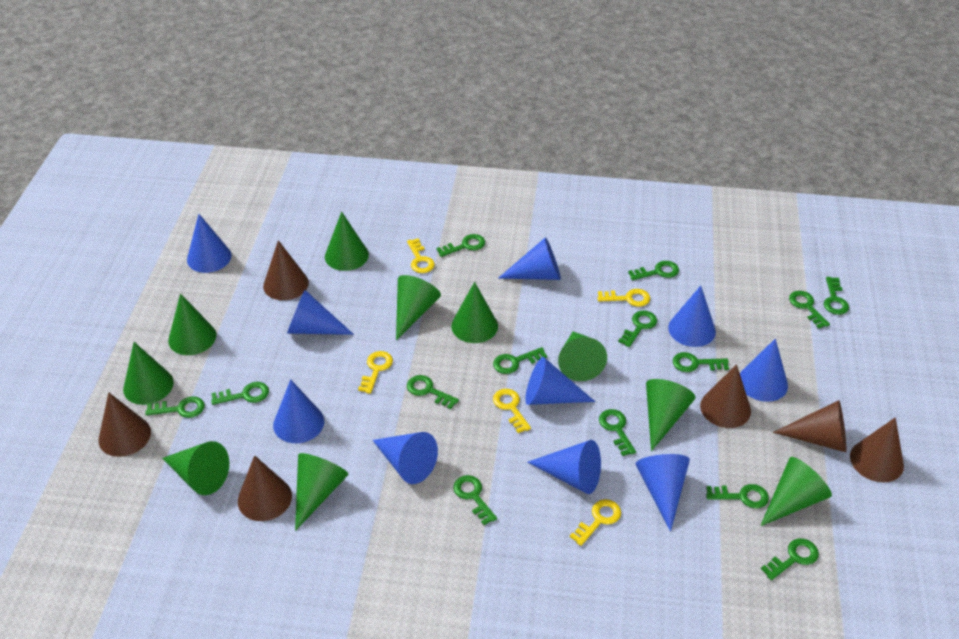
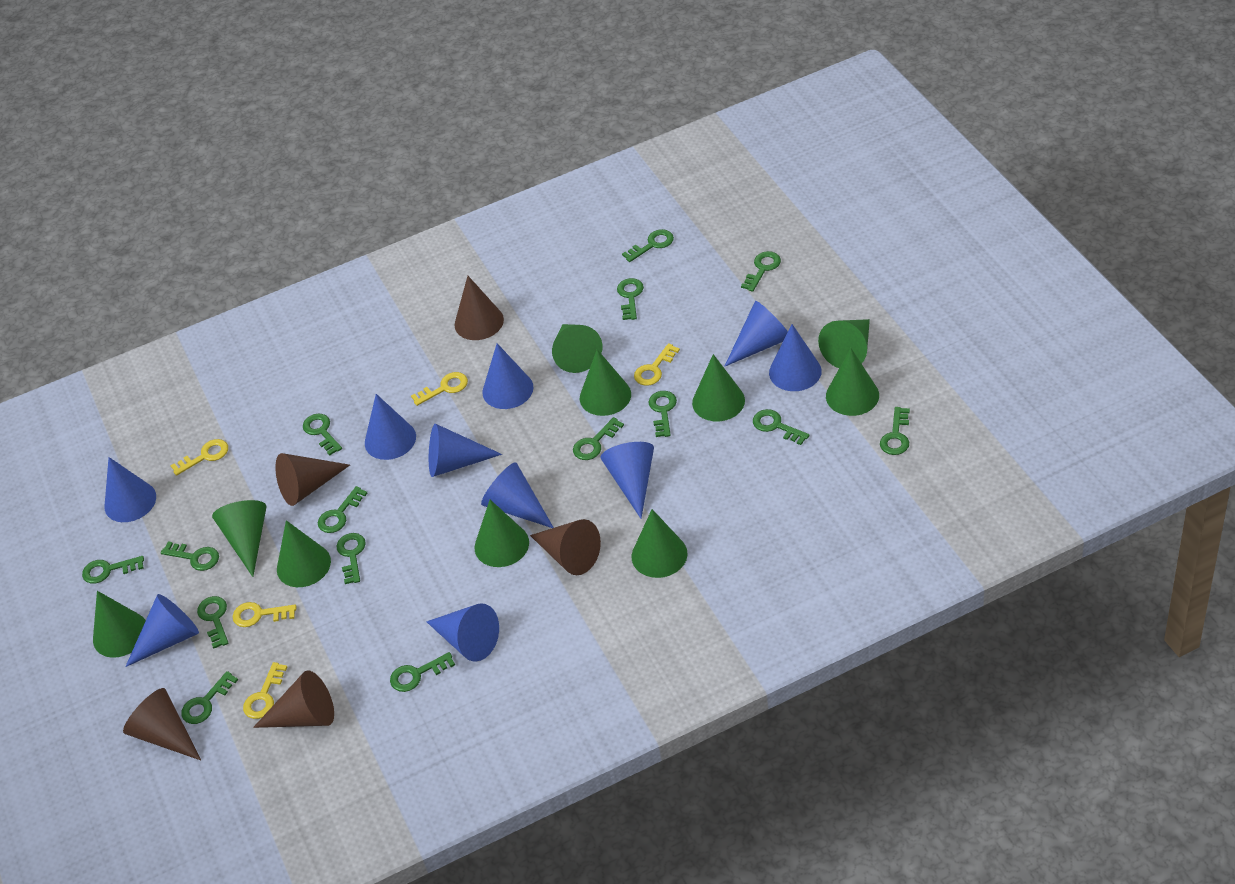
brown cone: 6 -> 5
green key: 14 -> 15

